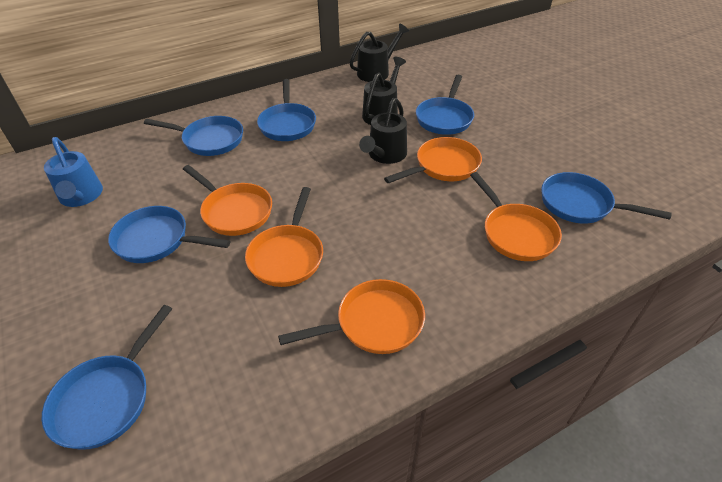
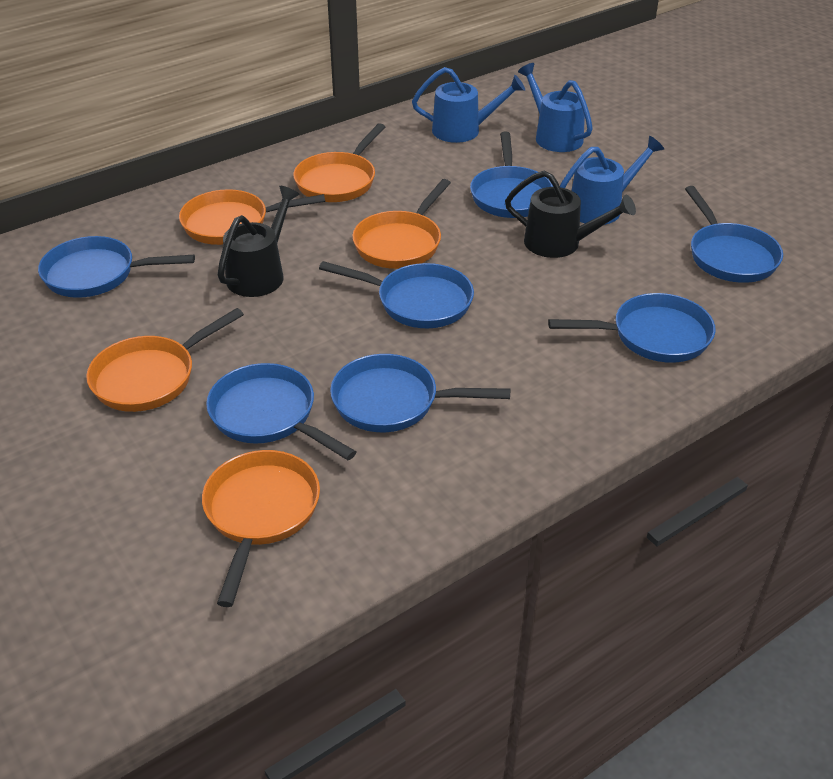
black watering can: 3 -> 2
blue pan: 6 -> 7
blue watering can: 1 -> 3

